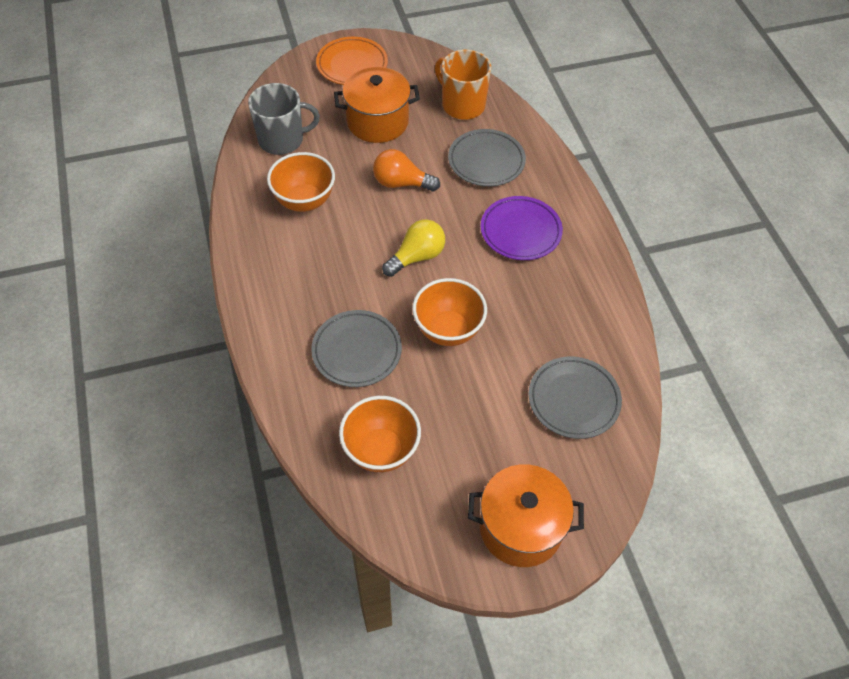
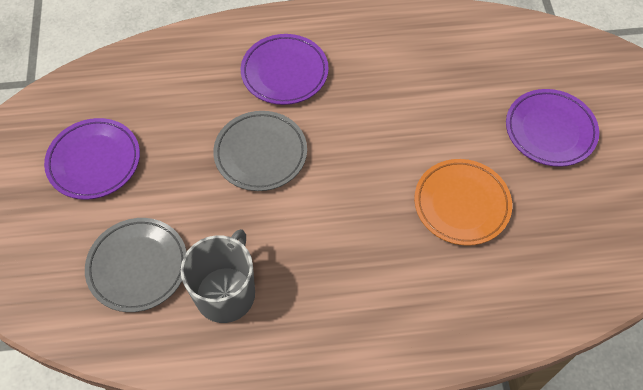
grey plate: 3 -> 2
orange bowl: 3 -> 0
orange light bulb: 1 -> 0
orange mug: 1 -> 0
orange pot: 2 -> 0
purple plate: 1 -> 3
yellow light bulb: 1 -> 0

